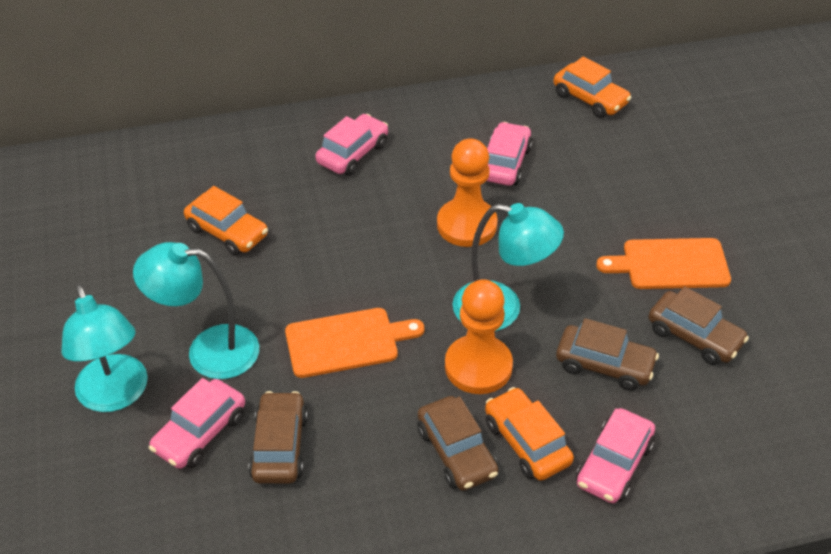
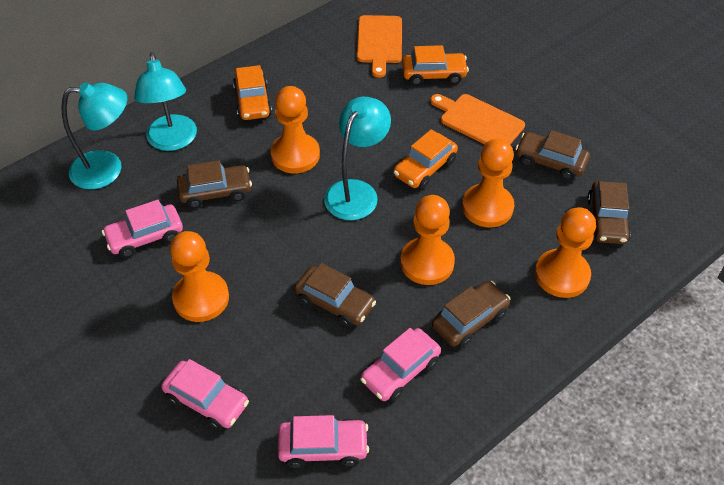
brown car: 4 -> 5
orange pawn: 2 -> 5

